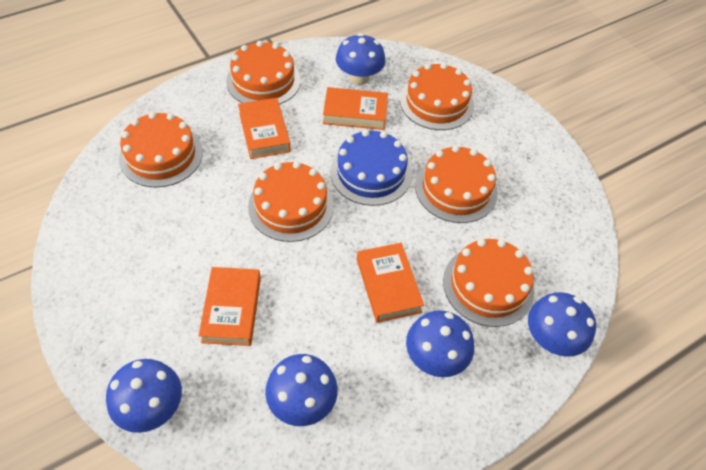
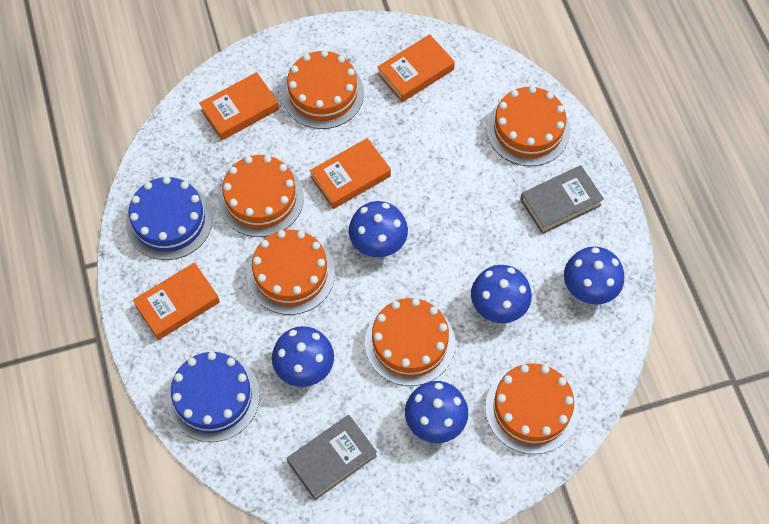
blue cake: 1 -> 2
grey book: 0 -> 2

